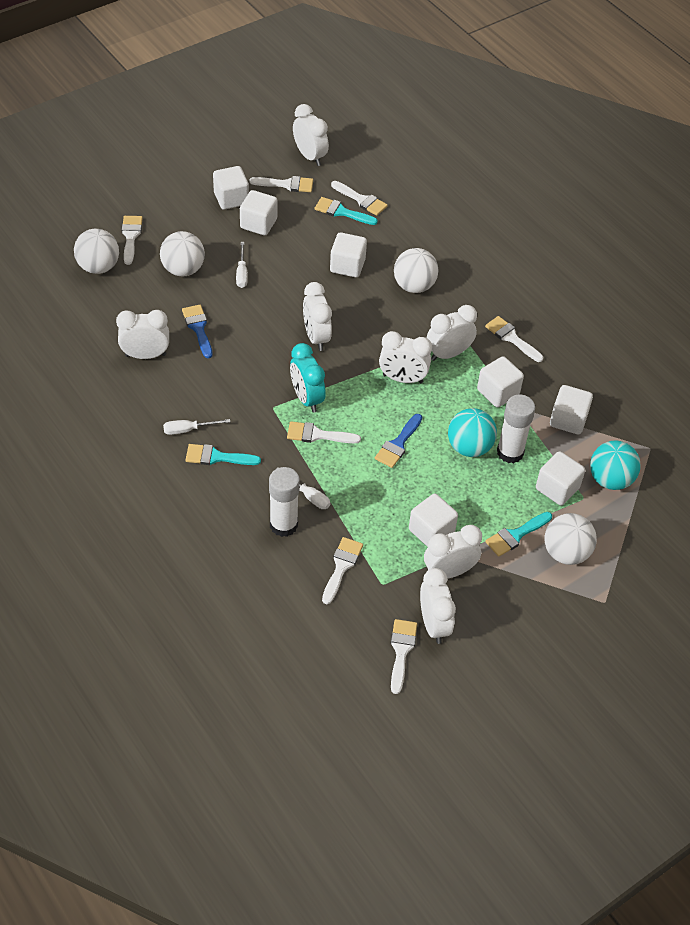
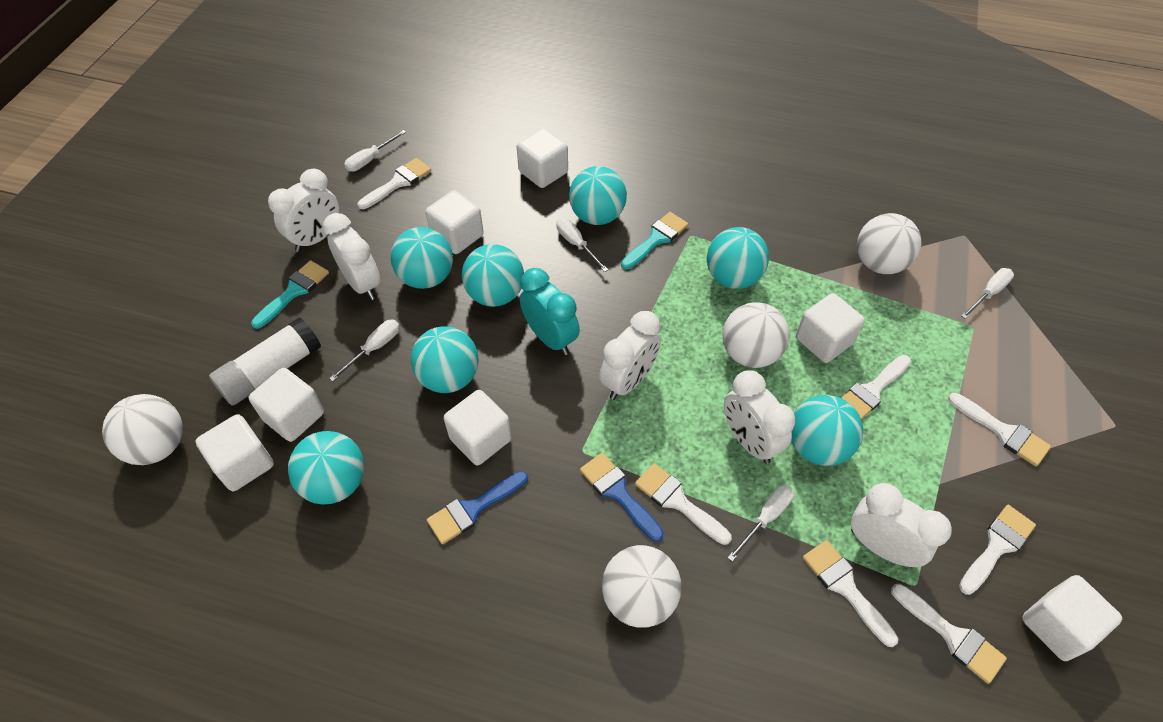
turquoise ball: 2 -> 7
turquoise brush: 3 -> 2
white clock: 7 -> 5
white glue stick: 2 -> 1
white screwdriver: 3 -> 5

